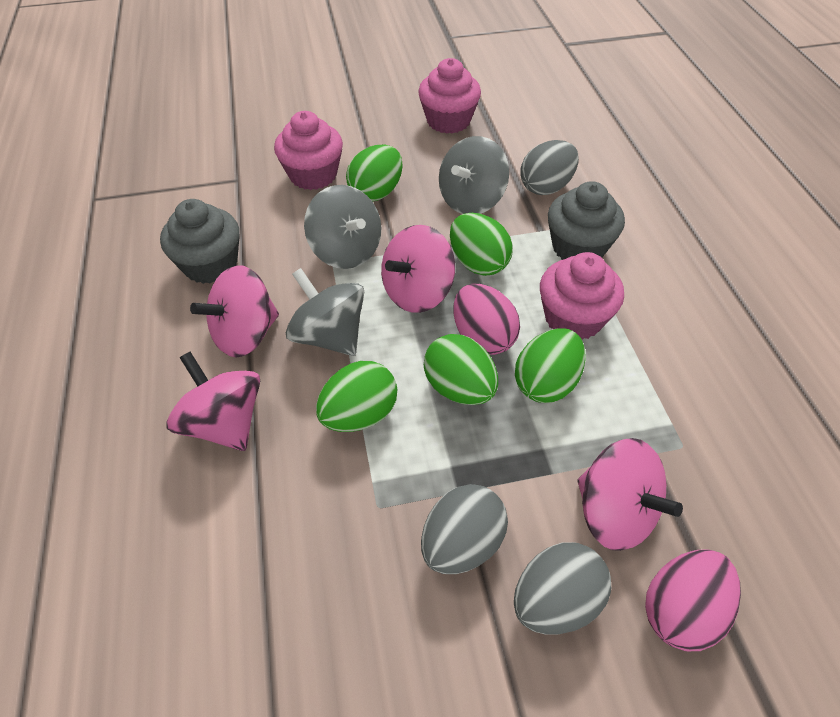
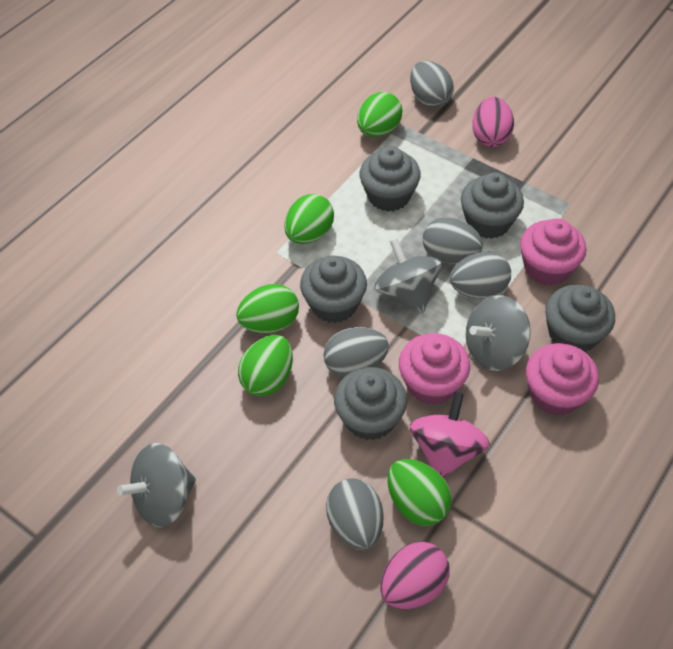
grey cupcake: 2 -> 5
grey egg: 3 -> 5
pink spinning top: 4 -> 1

